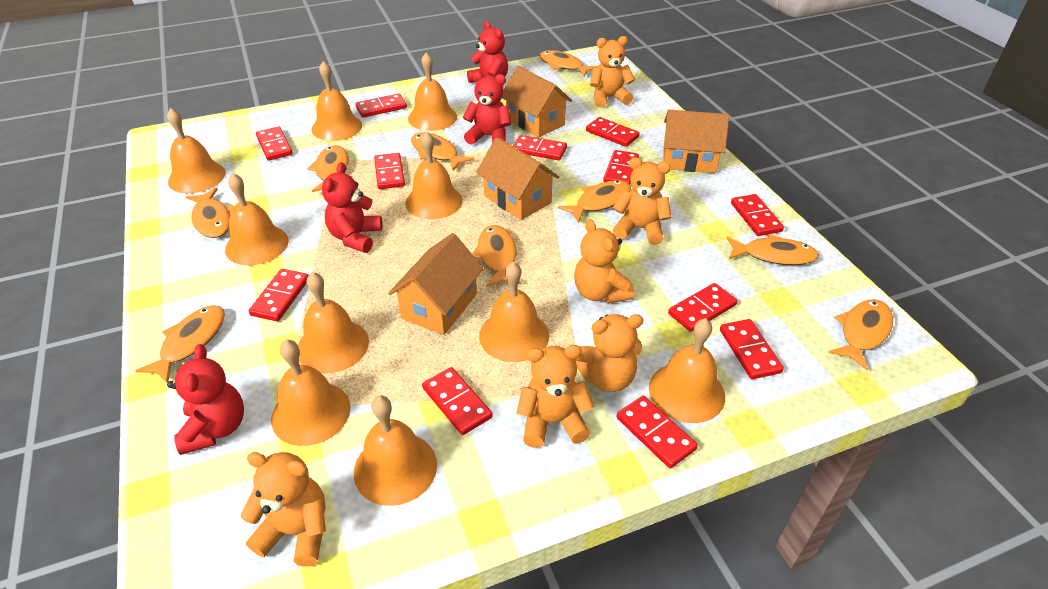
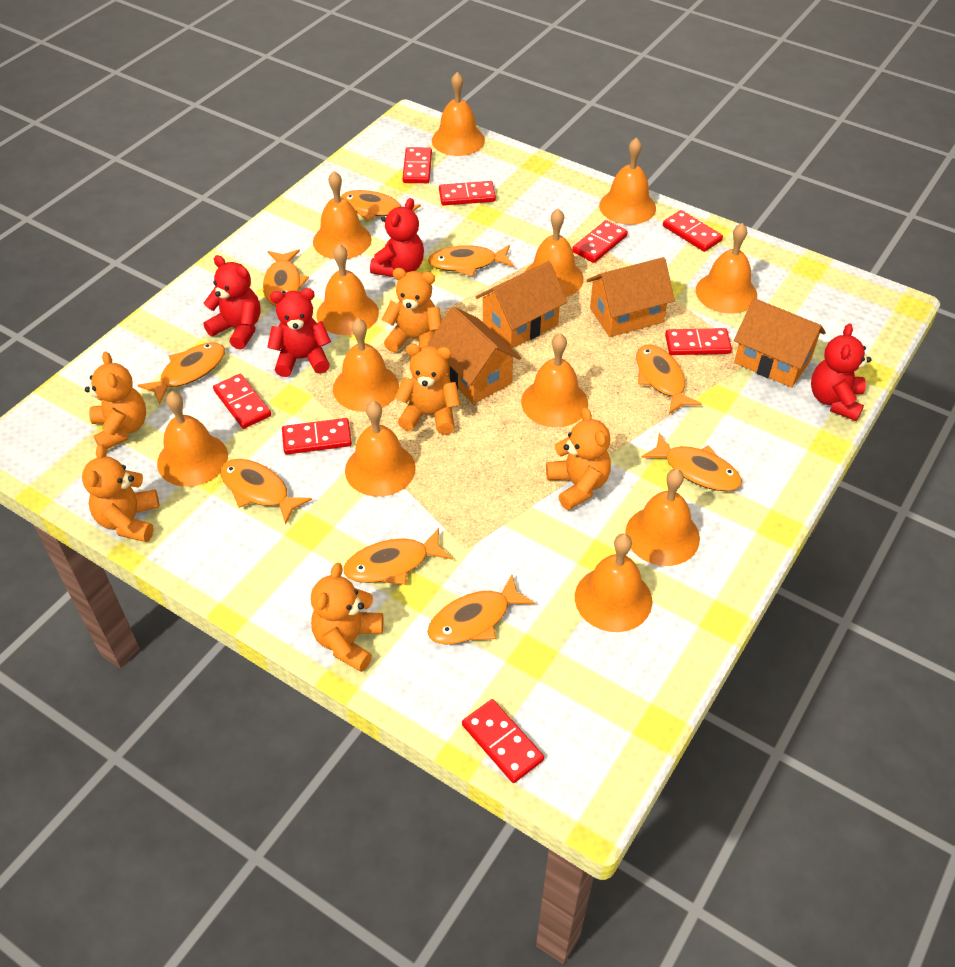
orange bell: 10 -> 12
red domino: 12 -> 8

